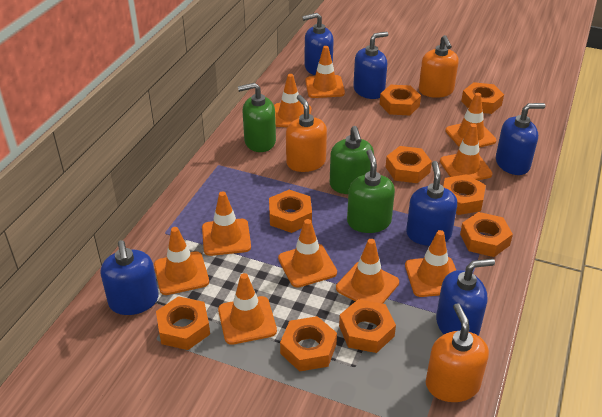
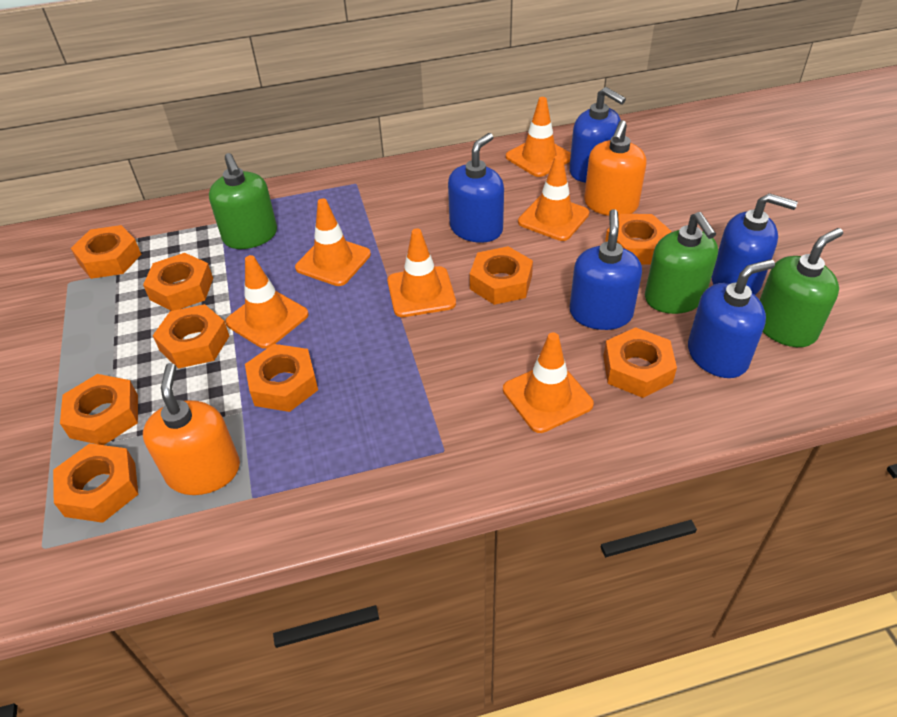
blue soap dispenser: 6 -> 5
orange soap dispenser: 3 -> 2
orange traffic cone: 10 -> 6

